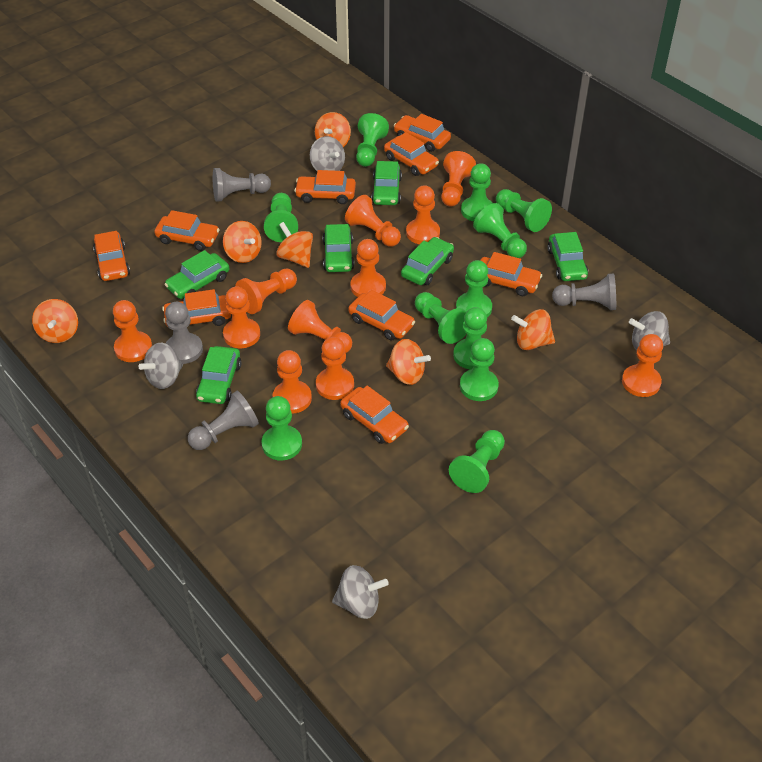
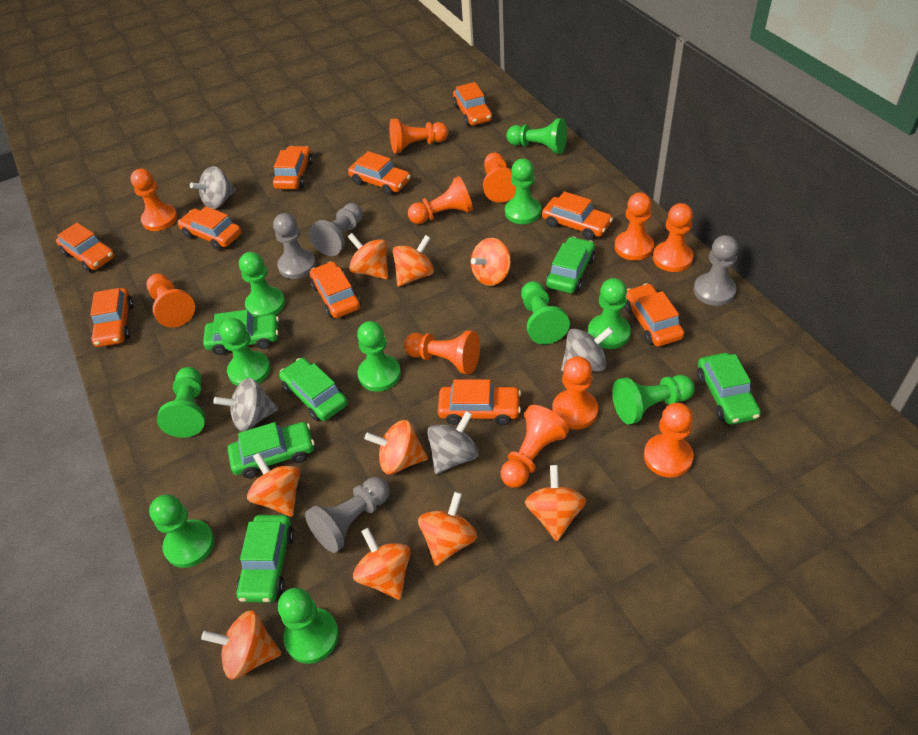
orange car: 9 -> 10
orange spinning top: 6 -> 9

